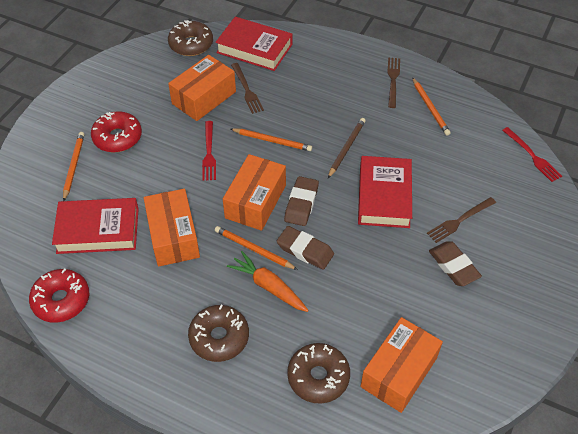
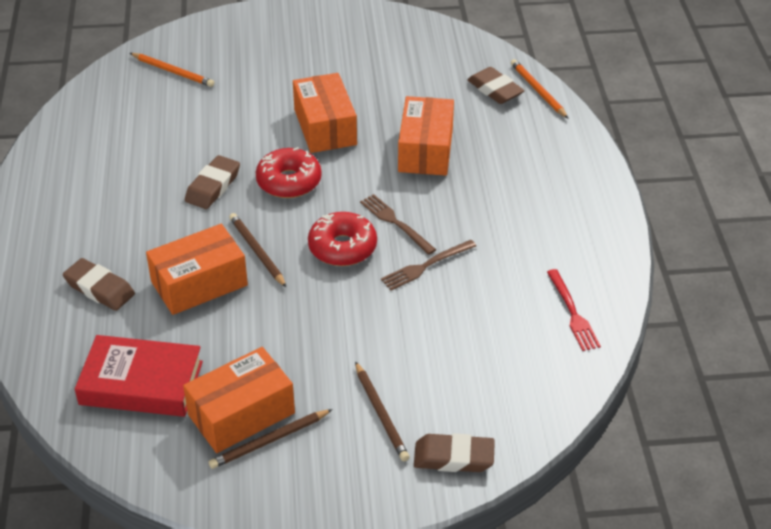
brown donut: 3 -> 0
brown eraser: 3 -> 4
brown fork: 3 -> 2
brown pencil: 1 -> 3
orange carrot: 1 -> 0
orange pencil: 4 -> 2
red book: 3 -> 1
red fork: 2 -> 1

